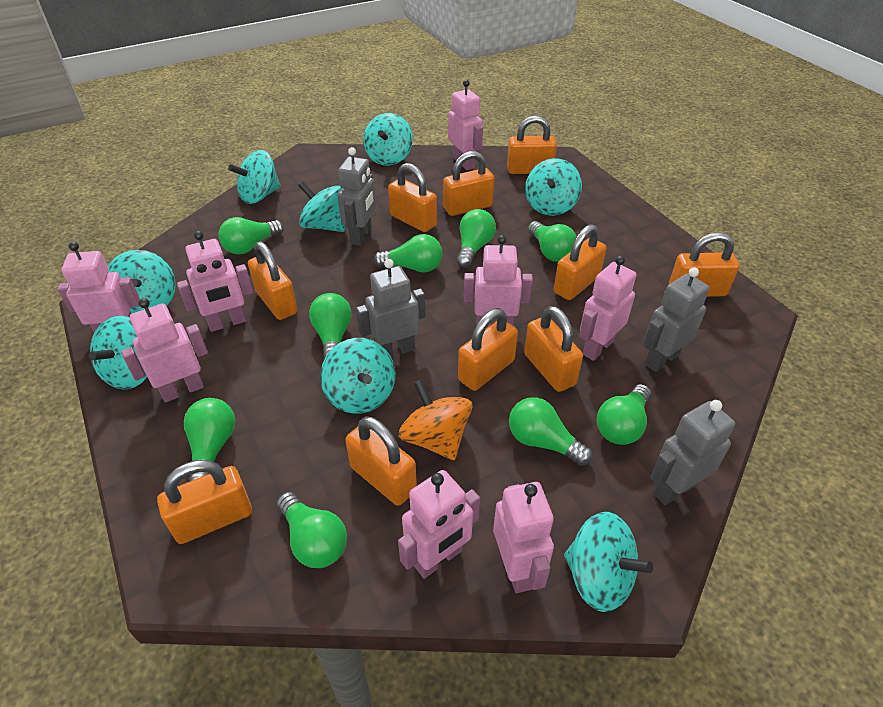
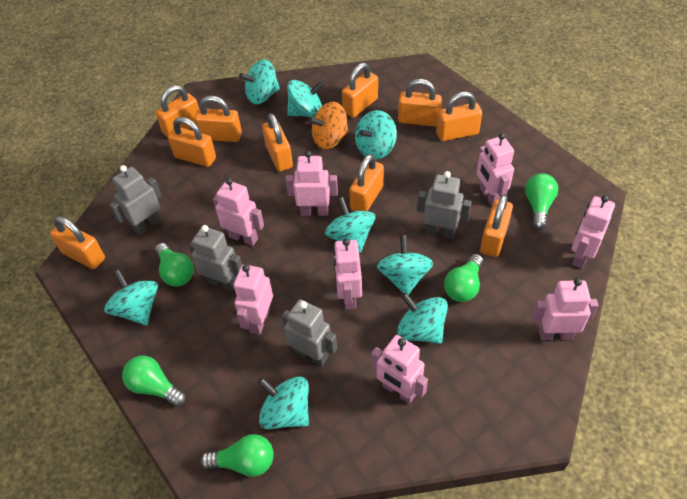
green light bulb: 9 -> 5

